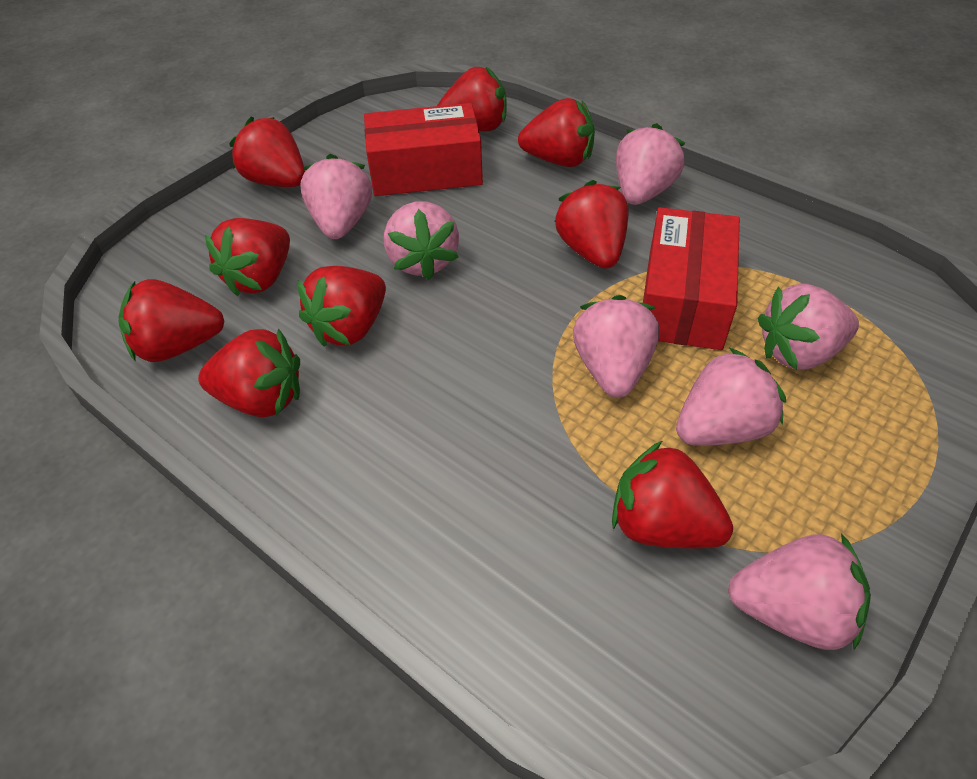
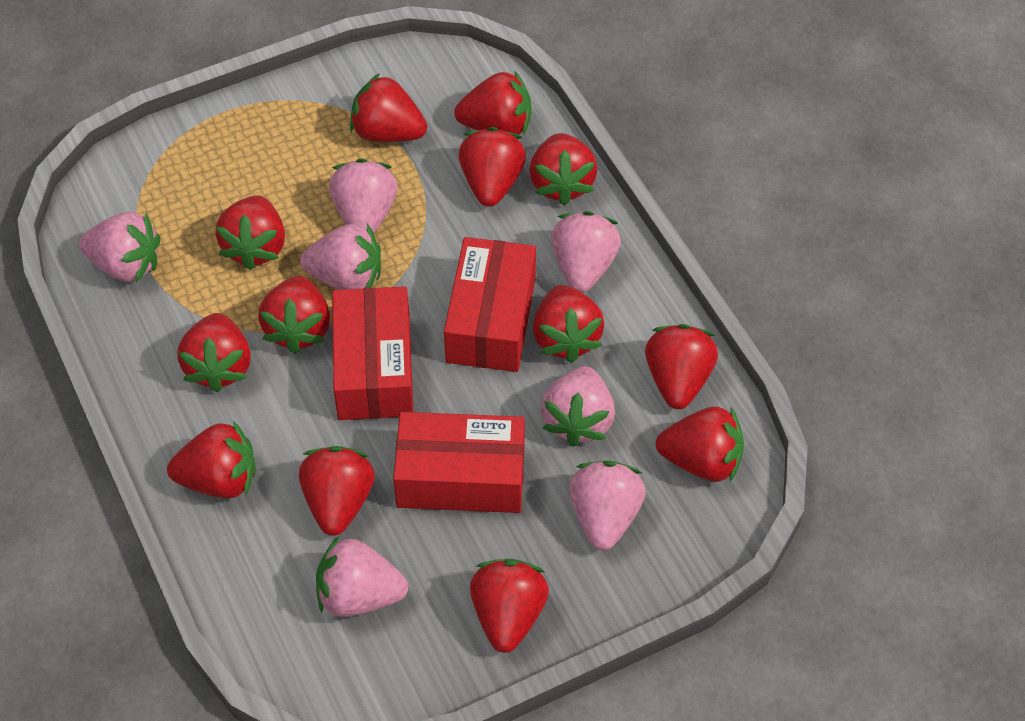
red box: 2 -> 3
red strawberry: 9 -> 13

